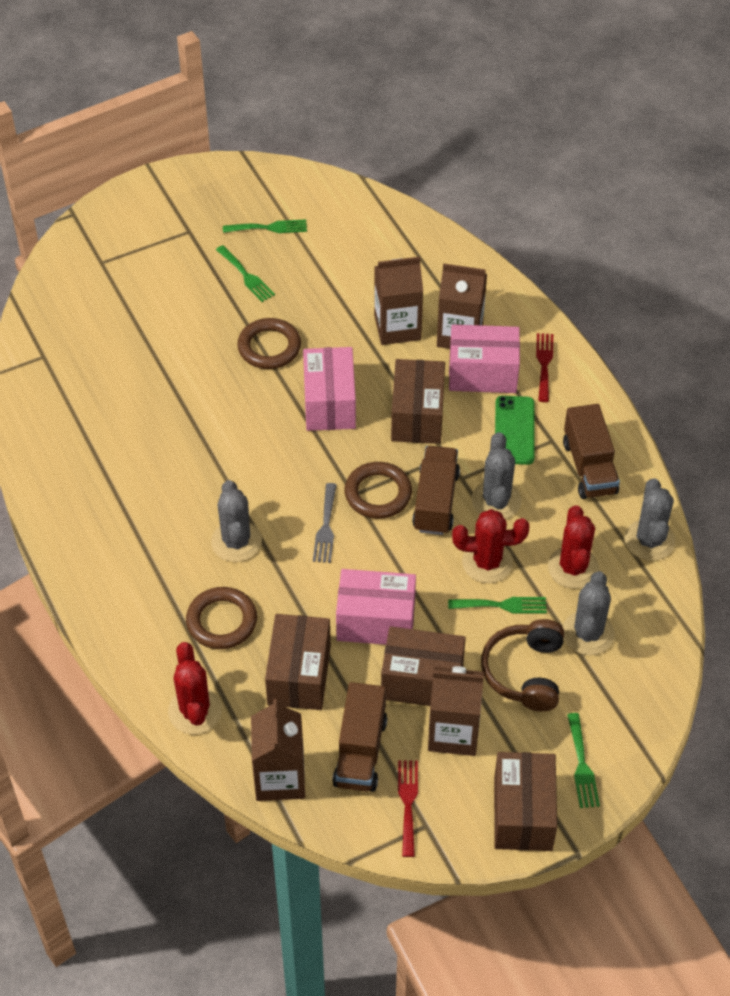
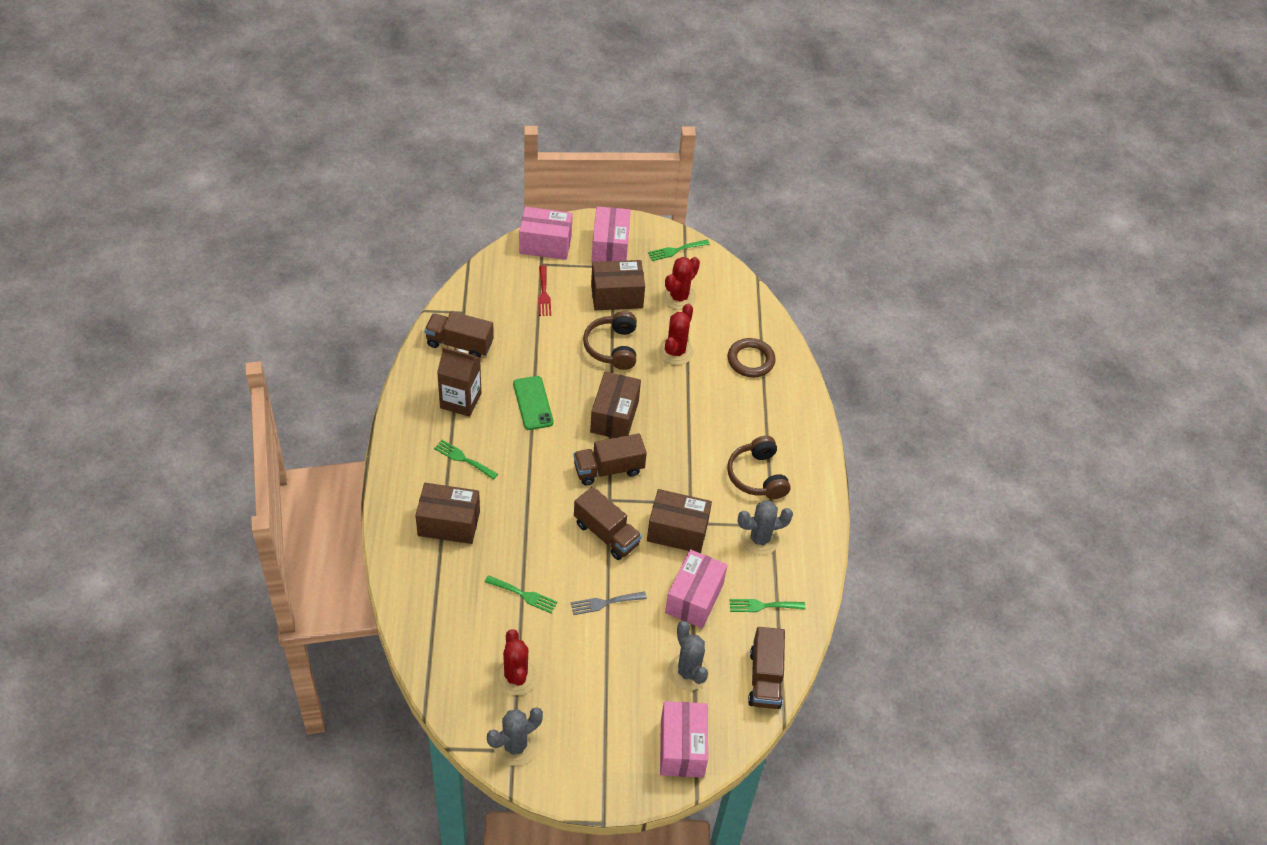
brown carton: 4 -> 1
brown headphones: 1 -> 2
brown ring: 3 -> 1
brown truck: 3 -> 4
grey cactus: 4 -> 3
pink box: 3 -> 4
red fork: 2 -> 1

